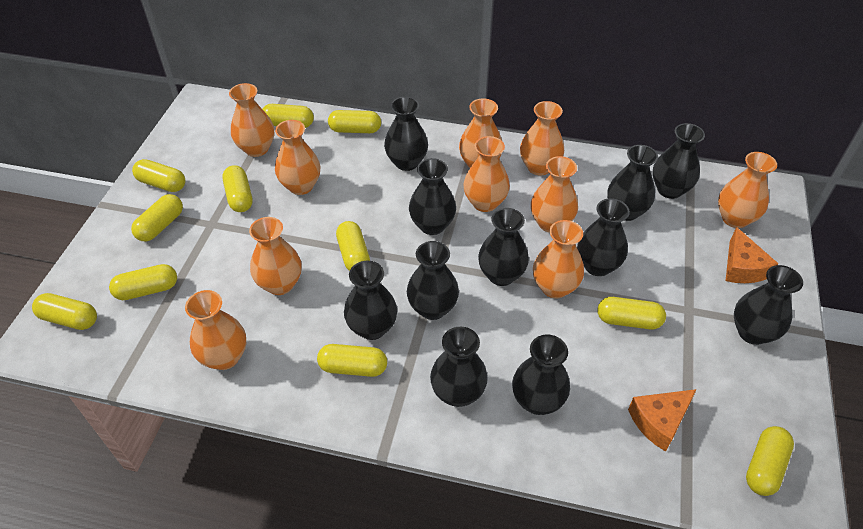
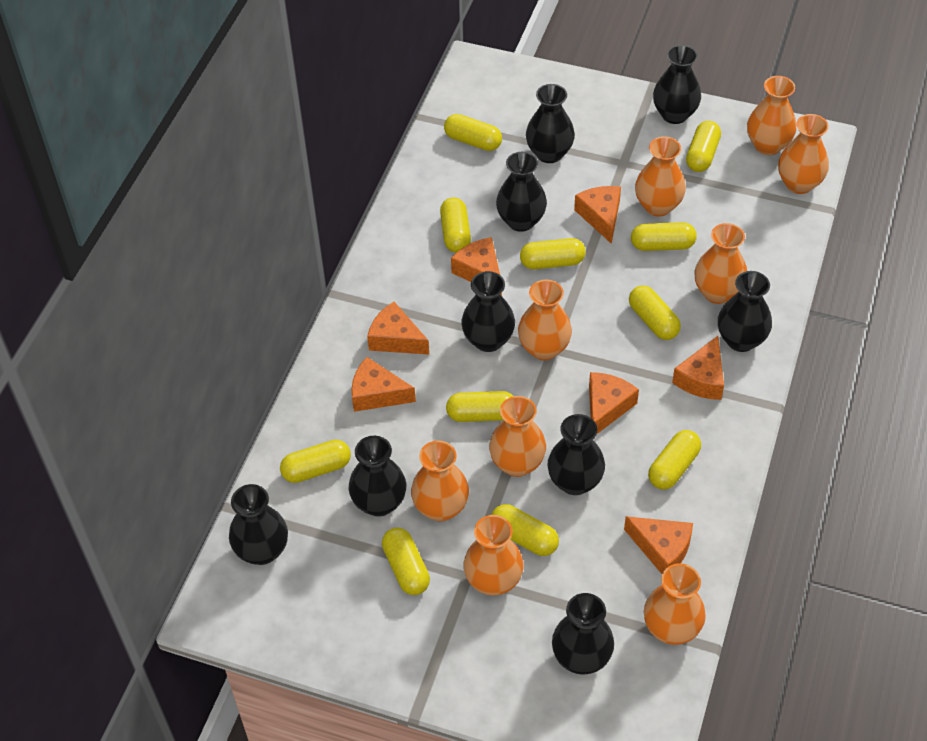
black vase: 11 -> 9
orange cheese: 2 -> 7
orange vase: 10 -> 9

